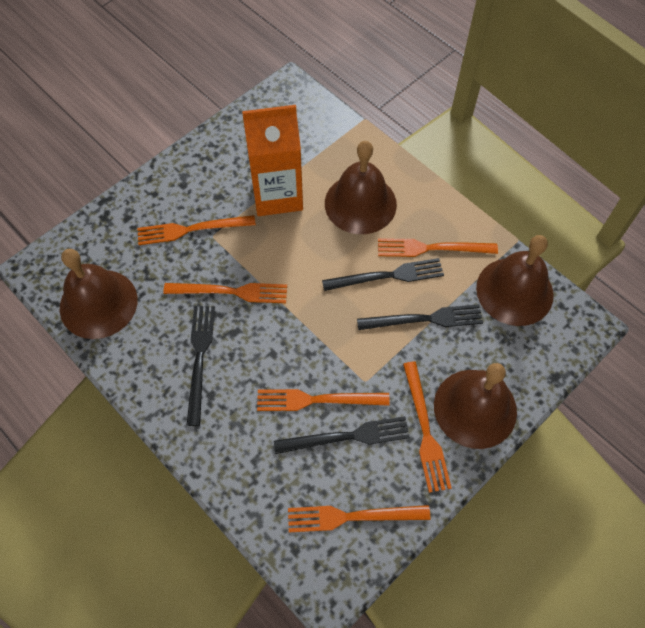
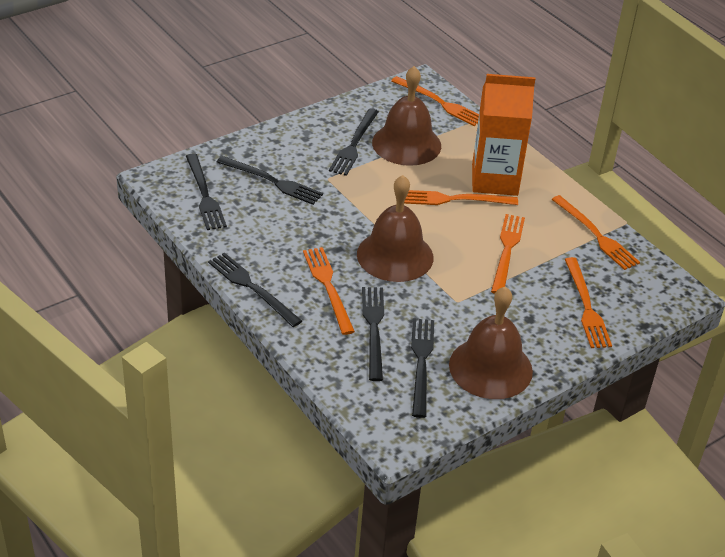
black fork: 4 -> 6
brown bell: 4 -> 3

